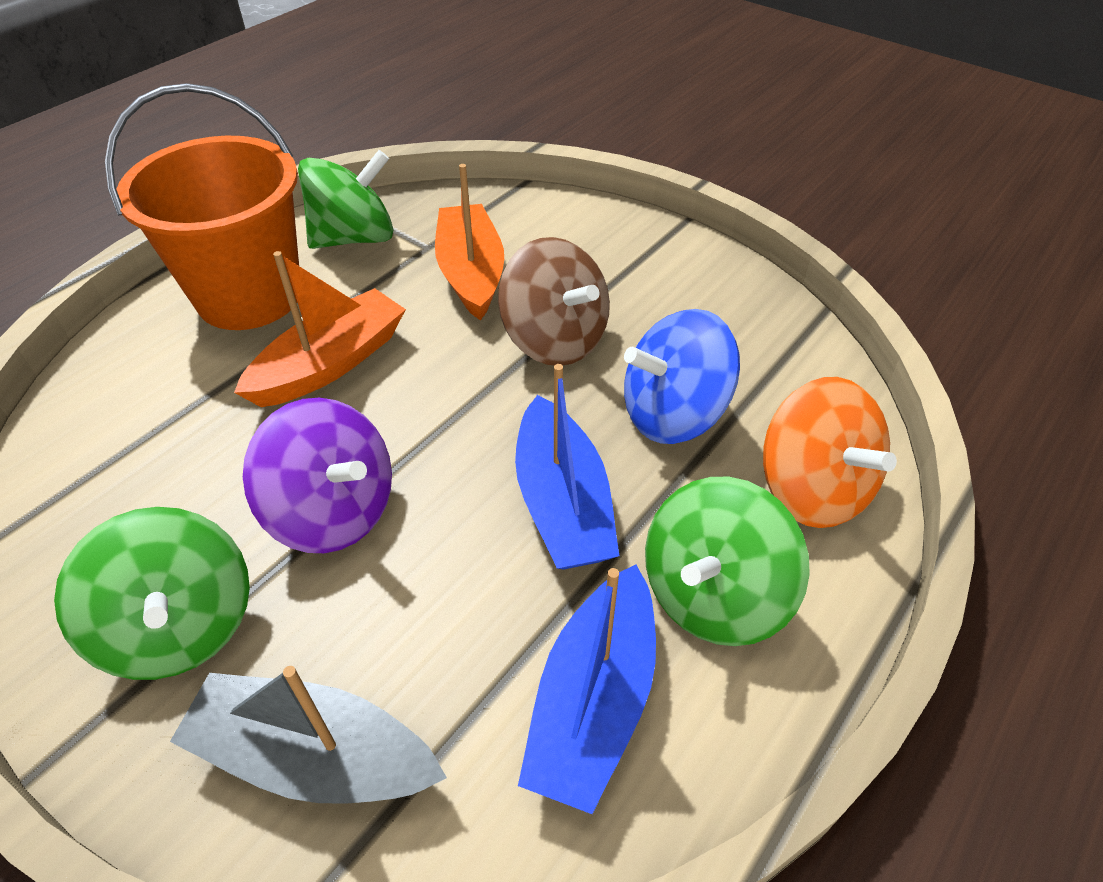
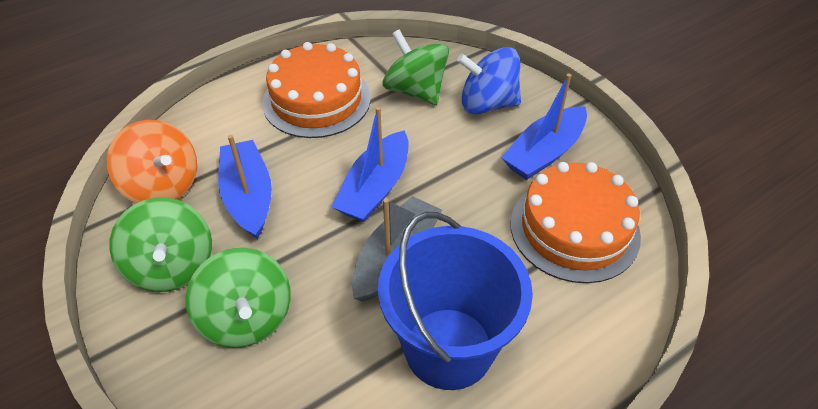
blue boat: 2 -> 3
blue bucket: 0 -> 1
brown spinning top: 1 -> 0
orange boat: 2 -> 0
orange bucket: 1 -> 0
orange cake: 0 -> 2
purple spinning top: 1 -> 0

